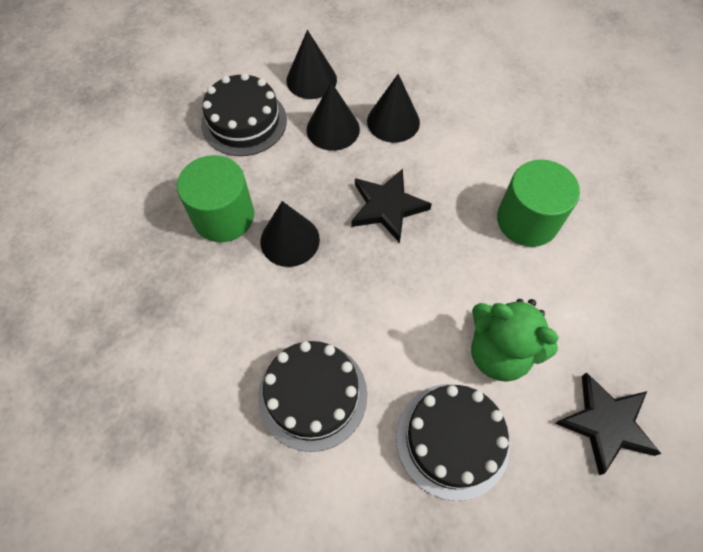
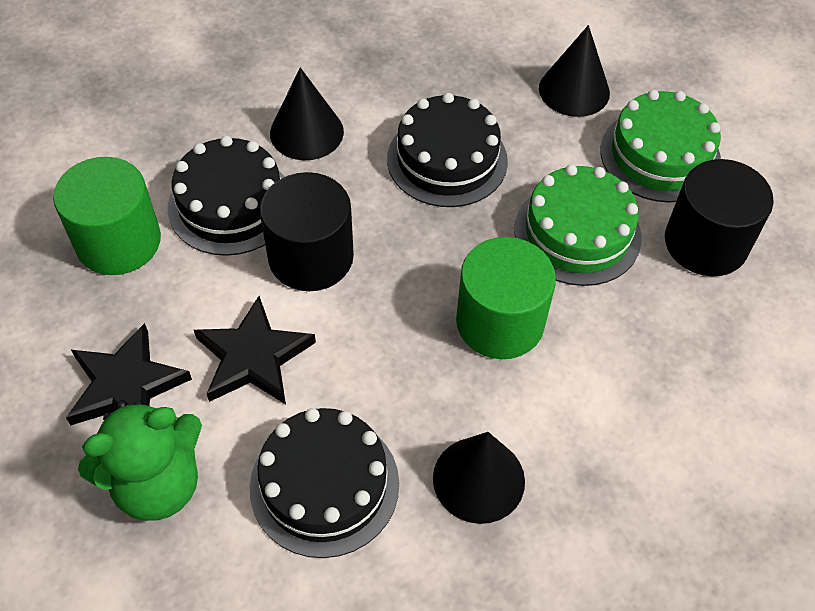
black cone: 4 -> 3
black cylinder: 0 -> 2
green cake: 0 -> 2

